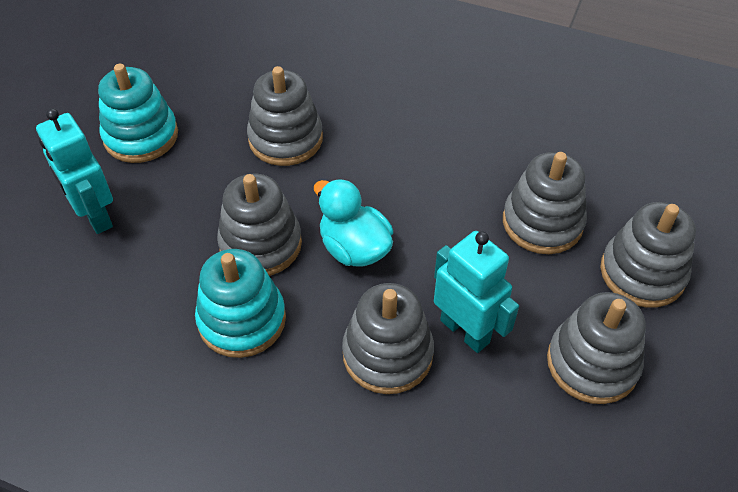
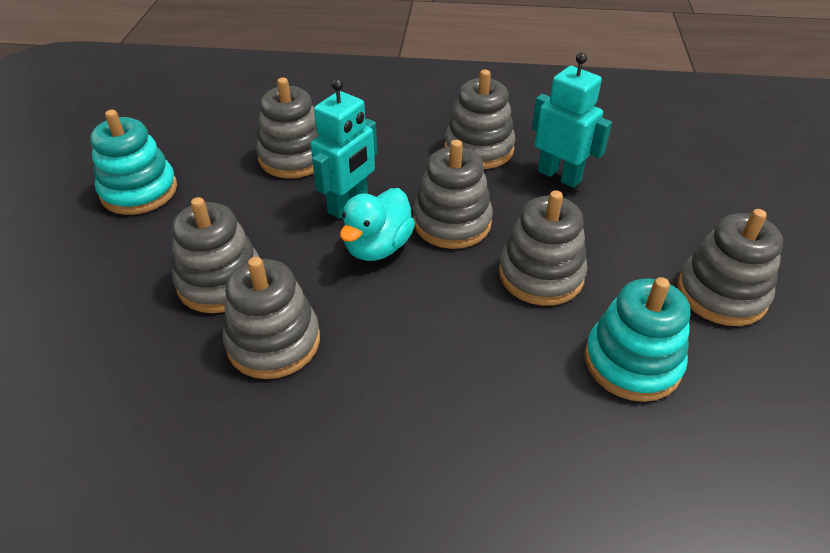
grey stacking toy: 6 -> 7

